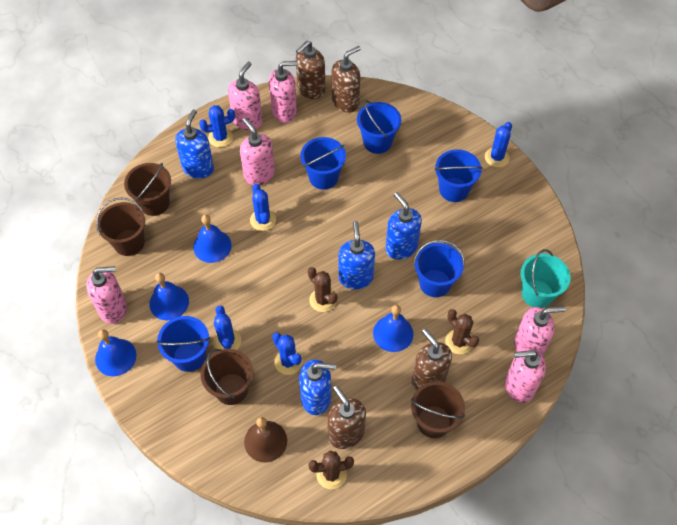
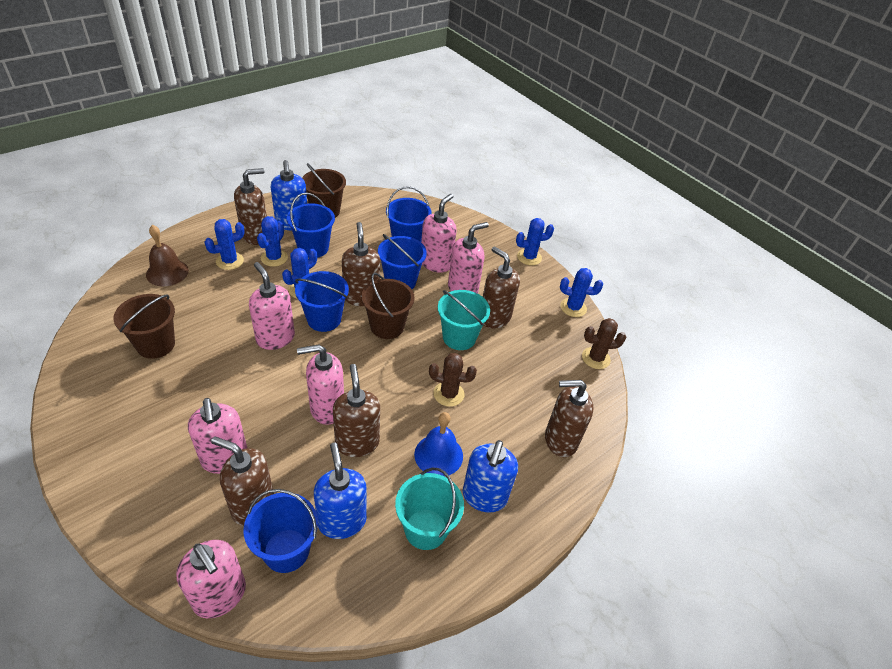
blue bell: 4 -> 1
blue soap dispenser: 4 -> 3
brown bucket: 4 -> 3
brown cactus: 3 -> 2
brown soap dispenser: 4 -> 6
turquoise bucket: 1 -> 2

